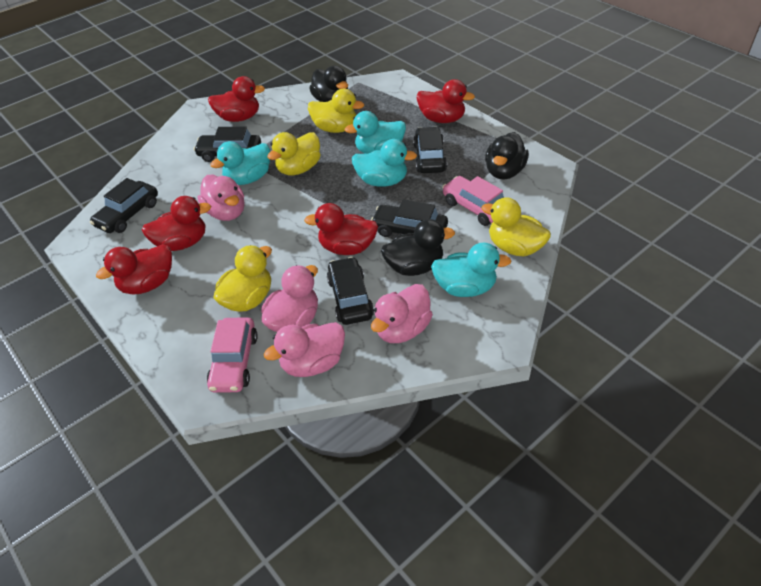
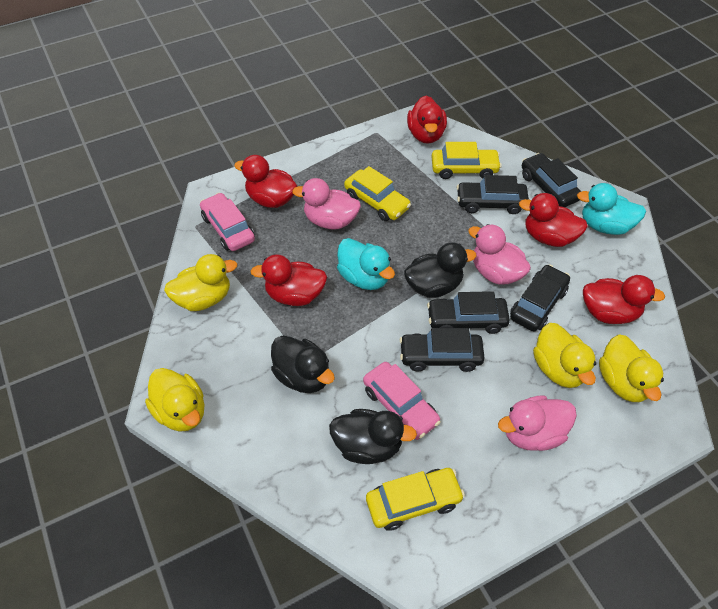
pink duck: 4 -> 3
turquoise duck: 4 -> 2
yellow car: 0 -> 3

